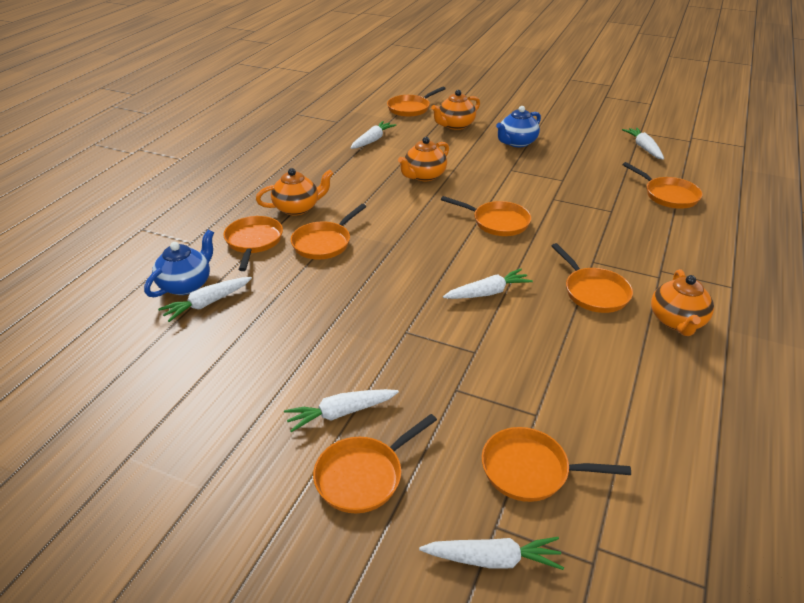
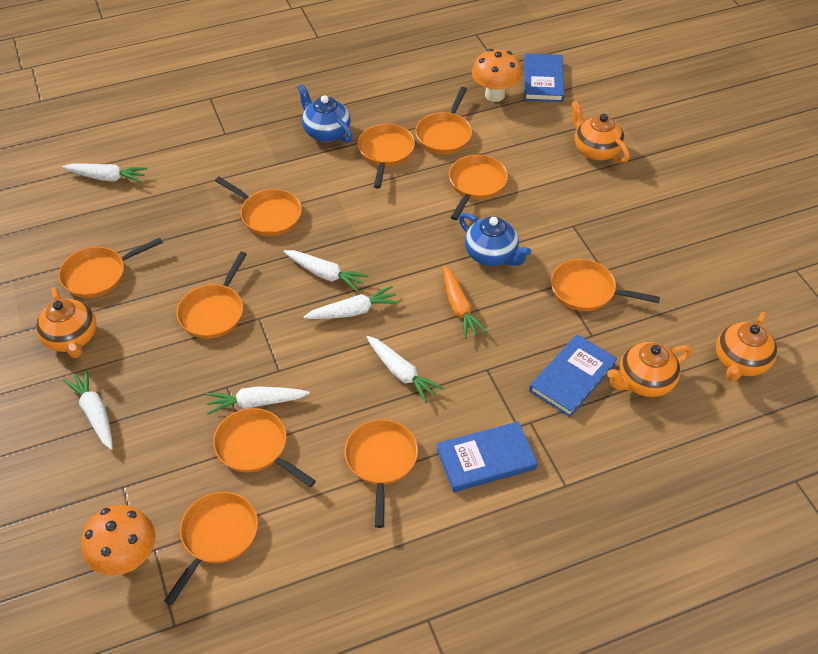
blue book: 0 -> 3
orange carrot: 0 -> 1
orange mushroom: 0 -> 2
orange pan: 8 -> 10

